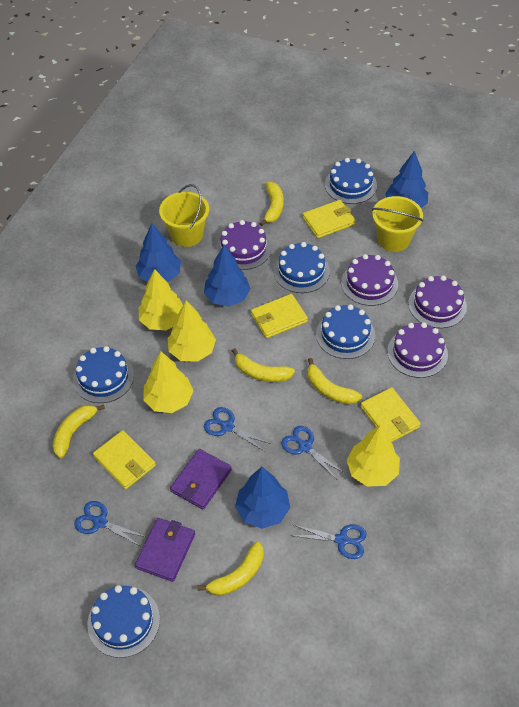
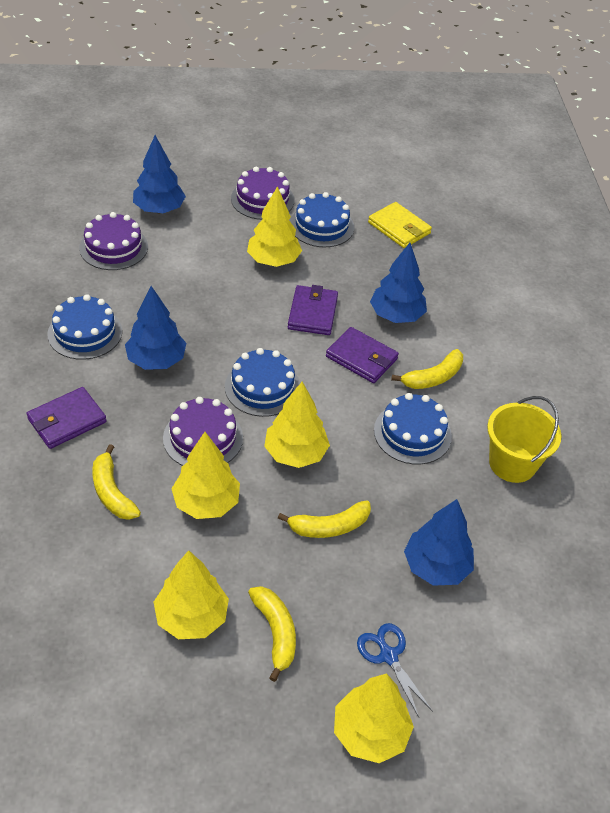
blue cake: 5 -> 4
blue scissors: 4 -> 1
purple cake: 4 -> 3
purple wallet: 2 -> 3
yellow banana: 5 -> 4
yellow bucket: 2 -> 1
yellow tree: 4 -> 5
yellow wallet: 4 -> 1

